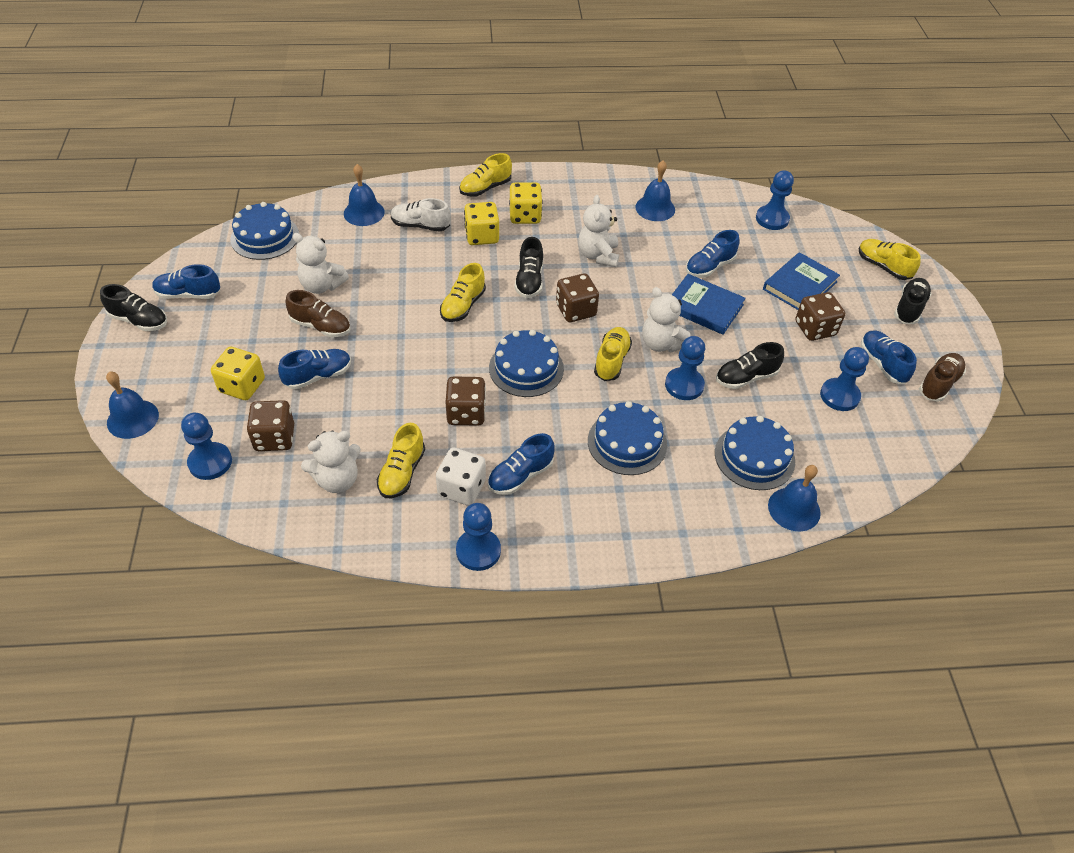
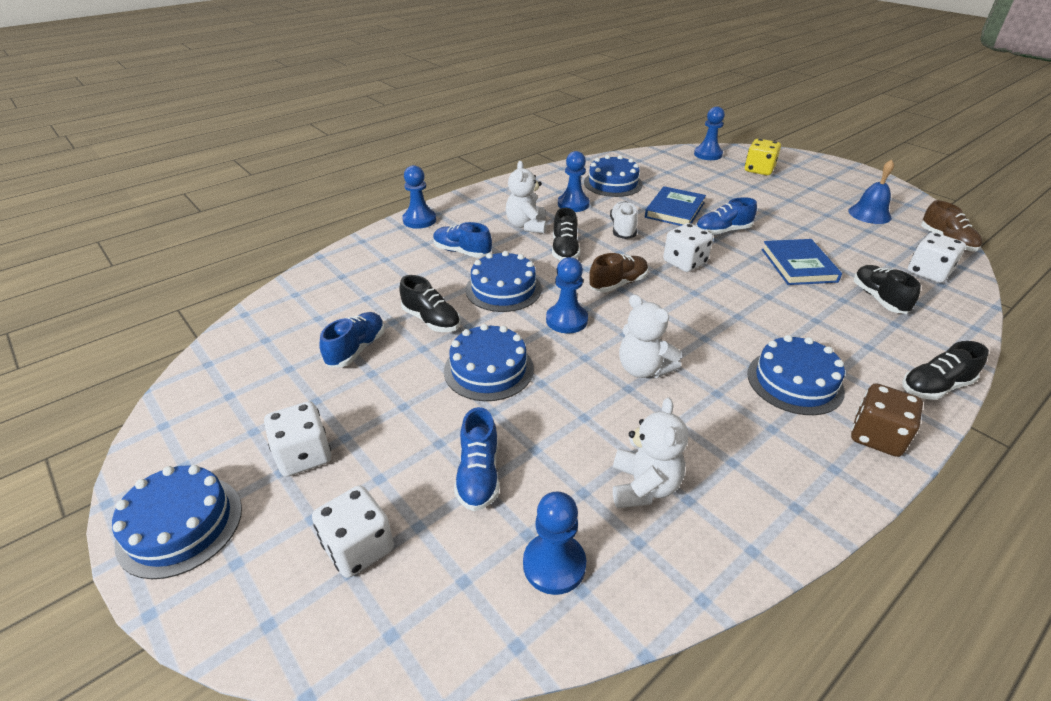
blue bell: 4 -> 1
blue cake: 4 -> 5
blue shoe: 5 -> 4
brown dice: 4 -> 1
white dice: 1 -> 4
white teddy bear: 4 -> 3
yellow dice: 3 -> 1
yellow shoe: 5 -> 0

